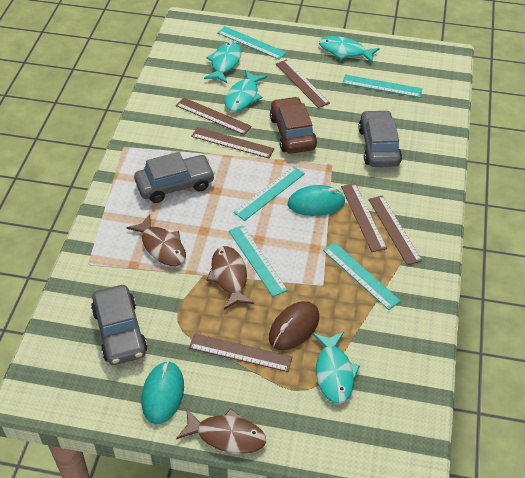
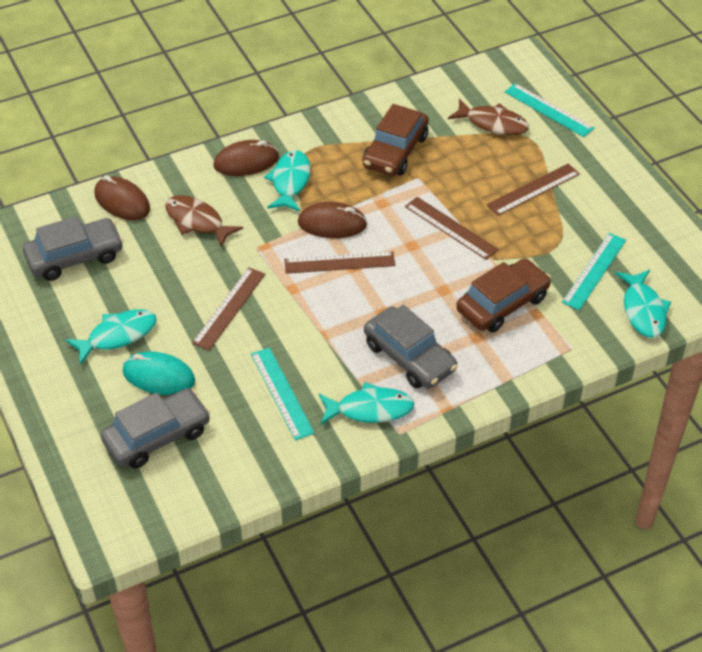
brown car: 1 -> 2
brown fish: 3 -> 2
brown mouse: 1 -> 3
brown ruler: 6 -> 4
turquoise mouse: 2 -> 1
turquoise ruler: 5 -> 3

